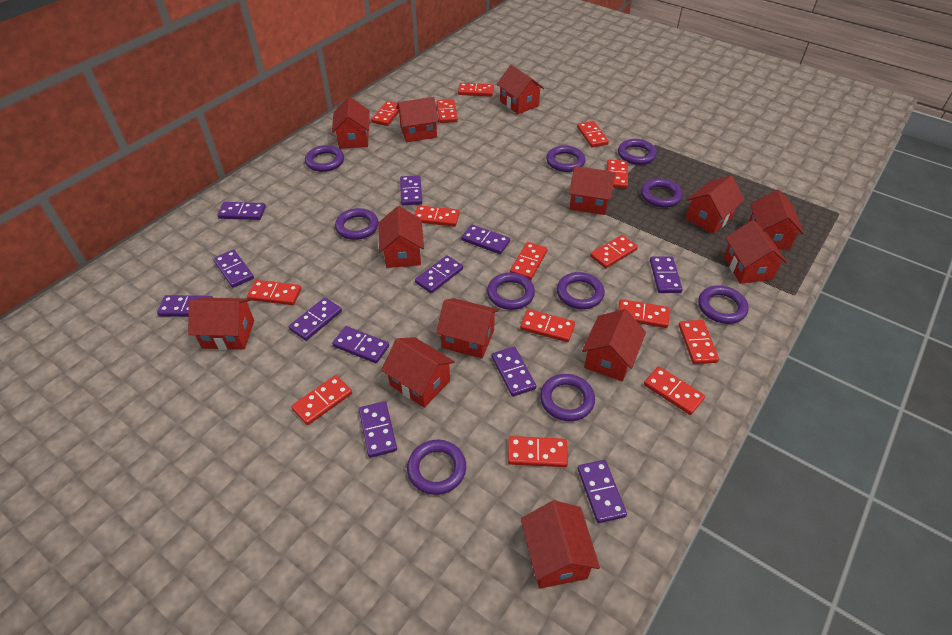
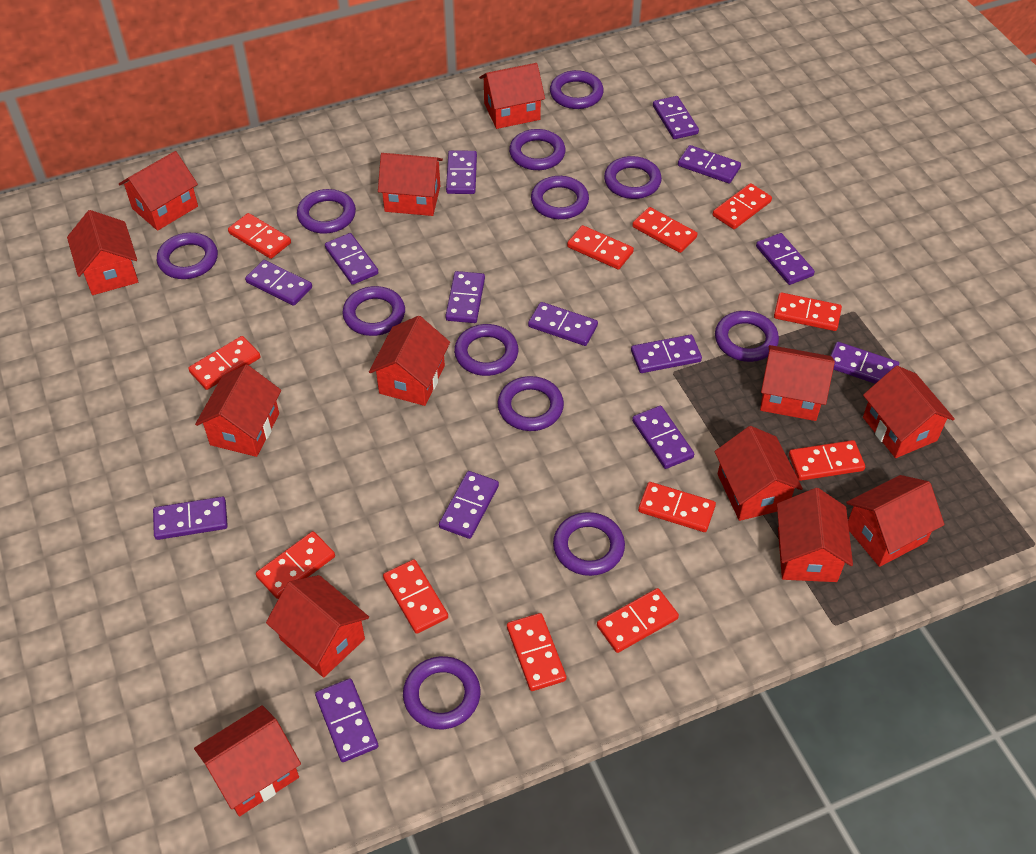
purple domino: 12 -> 14
purple ring: 10 -> 12
red domino: 15 -> 12

